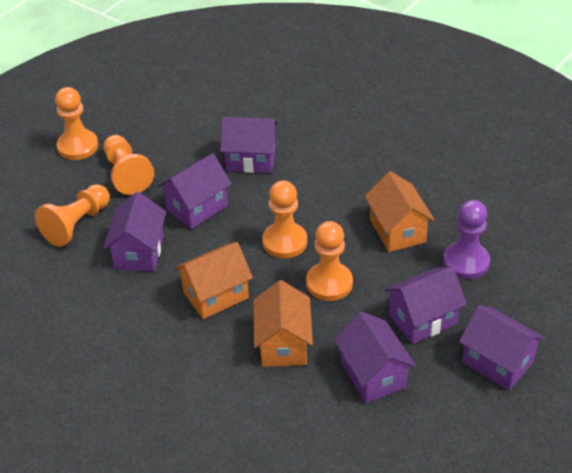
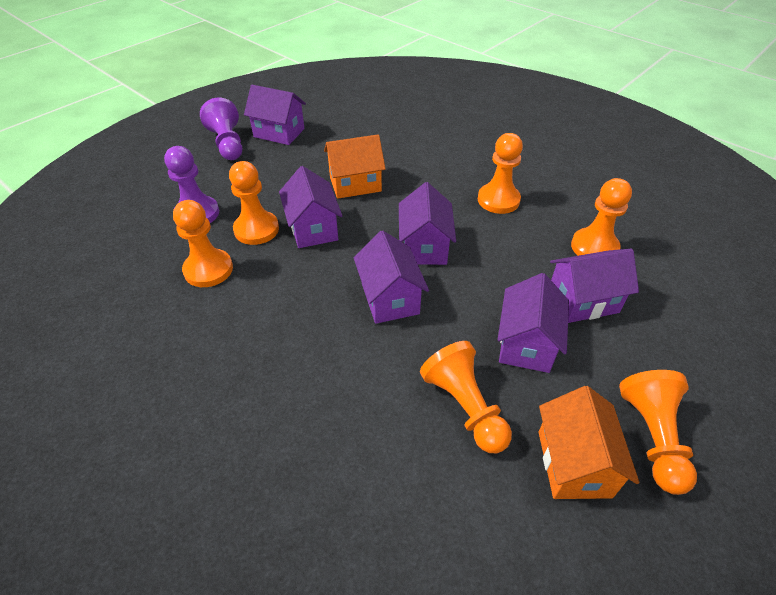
orange house: 3 -> 2
orange pawn: 5 -> 6
purple pawn: 1 -> 2

